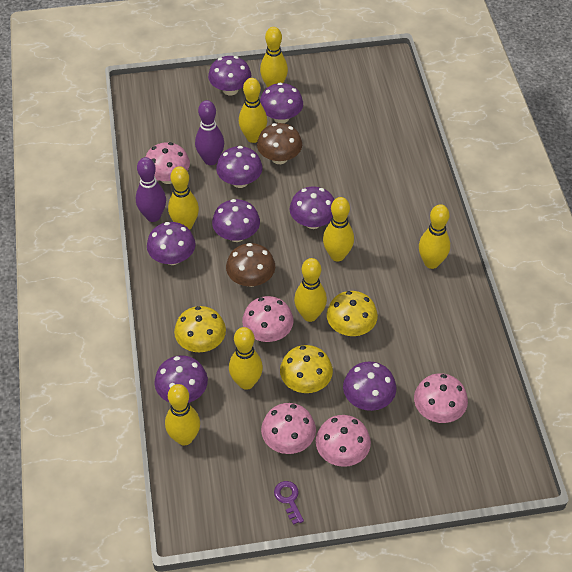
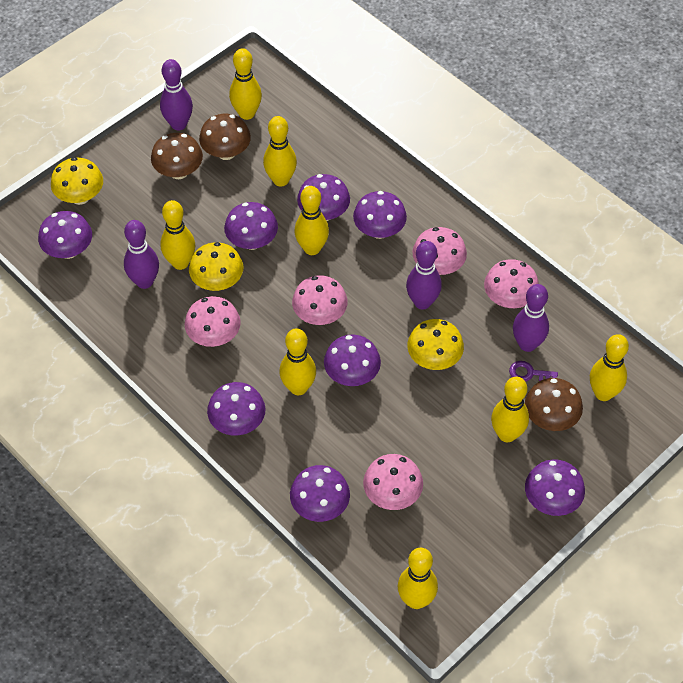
brown mushroom: 2 -> 3
purple bowling pin: 2 -> 4

